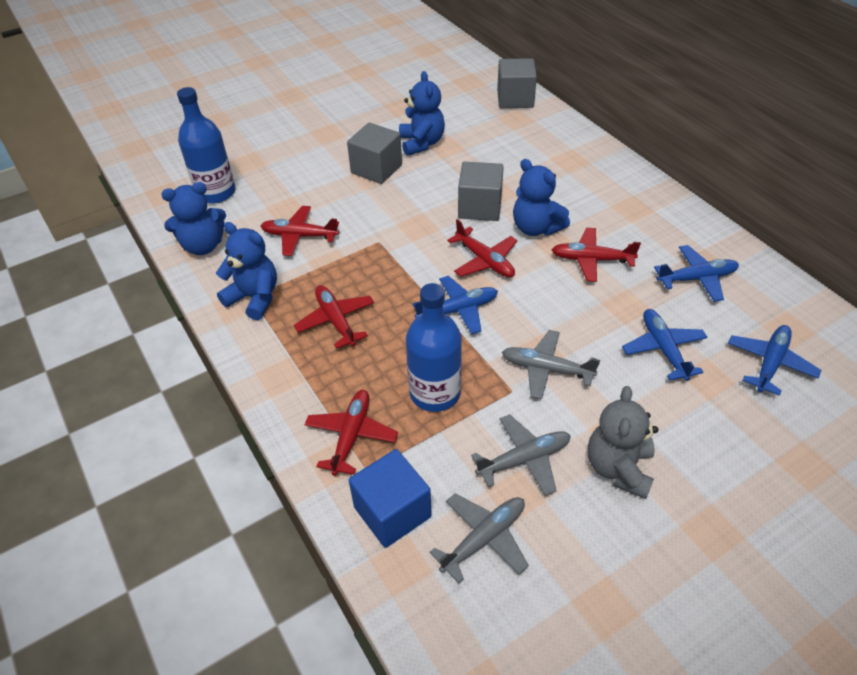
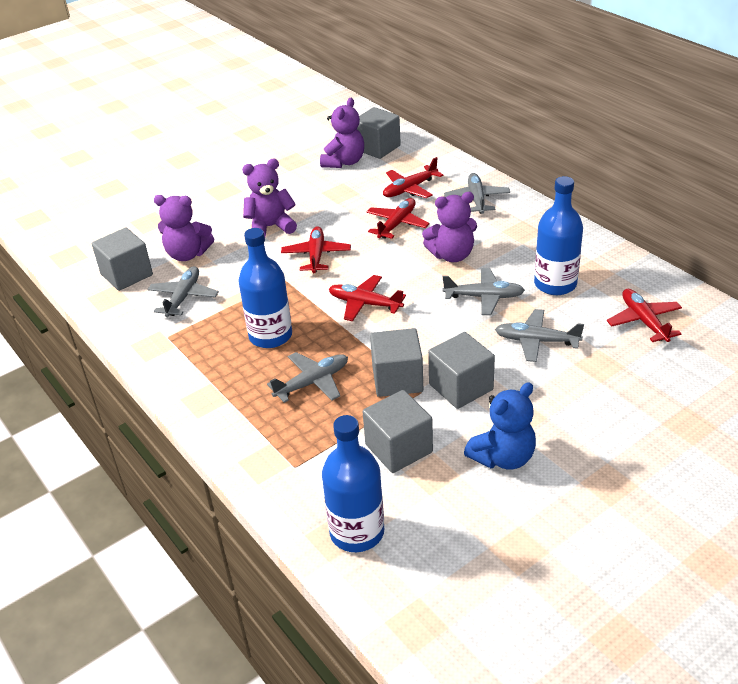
blue bottle: 2 -> 3
blue cube: 1 -> 0
blue plane: 4 -> 0
blue teddy bear: 4 -> 1
grey cube: 3 -> 5
grey plane: 3 -> 5
grey teddy bear: 1 -> 0
purple teddy bear: 0 -> 4

